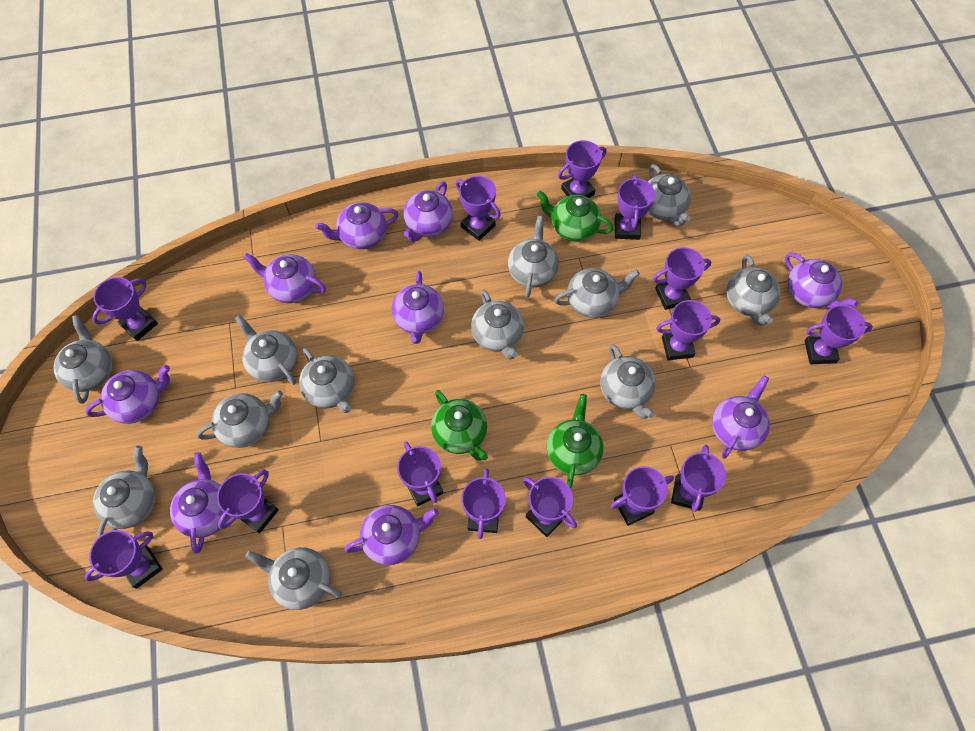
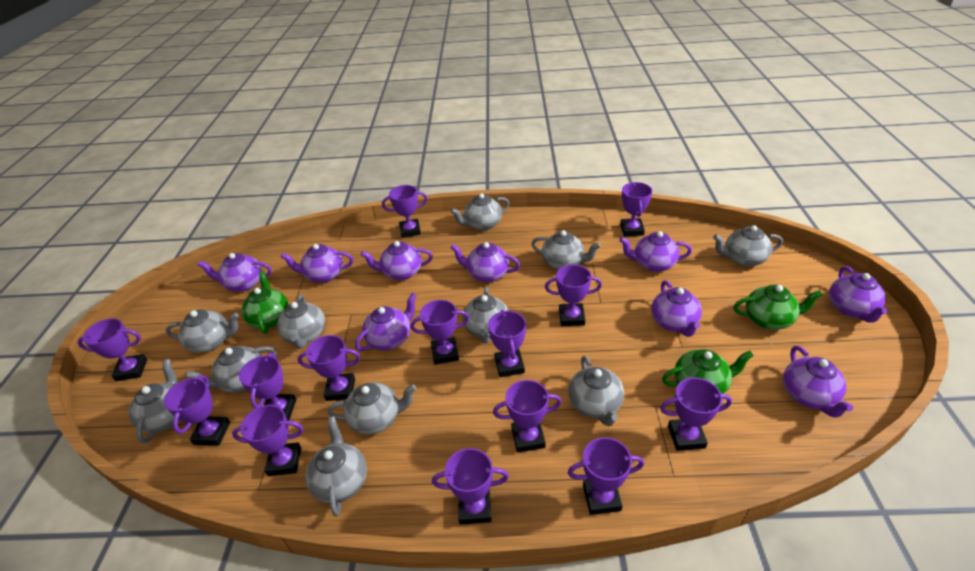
grey teapot: 12 -> 11

